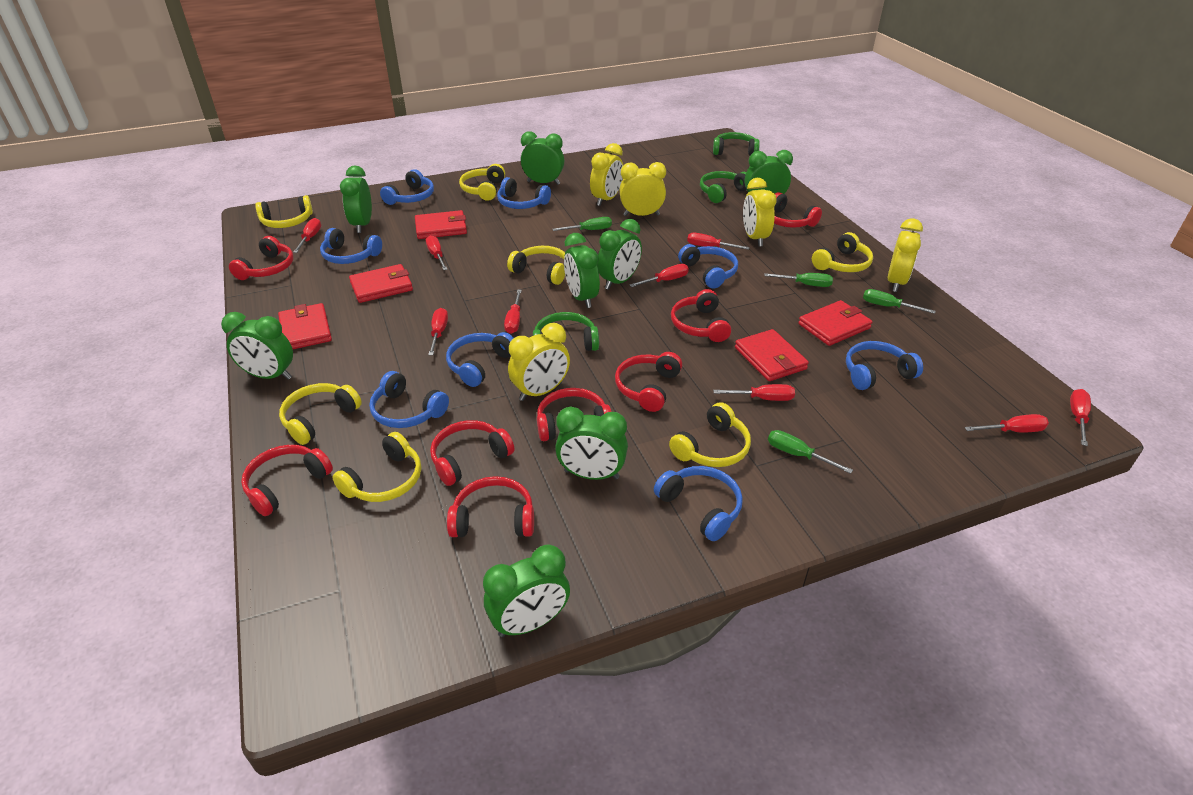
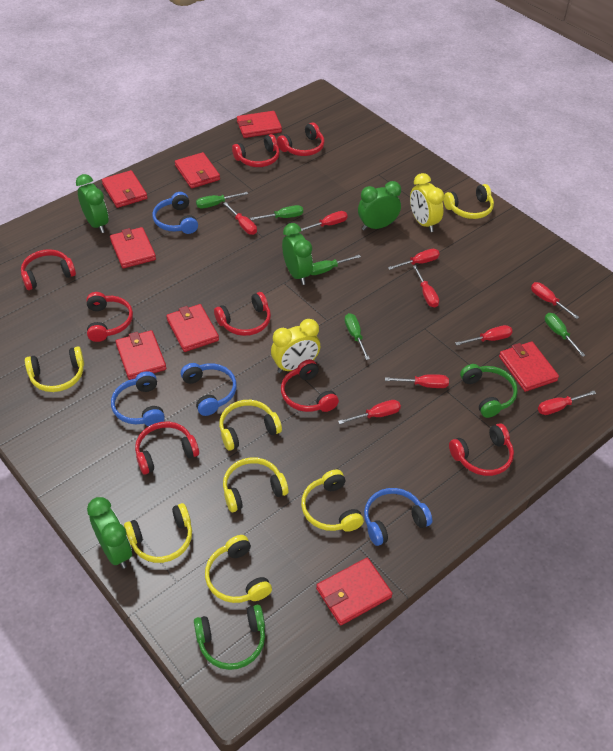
blue headphones: 8 -> 4
green clock: 8 -> 4
green headphones: 3 -> 2
green screwdriver: 4 -> 5
red wallet: 5 -> 8
yellow clock: 5 -> 2

